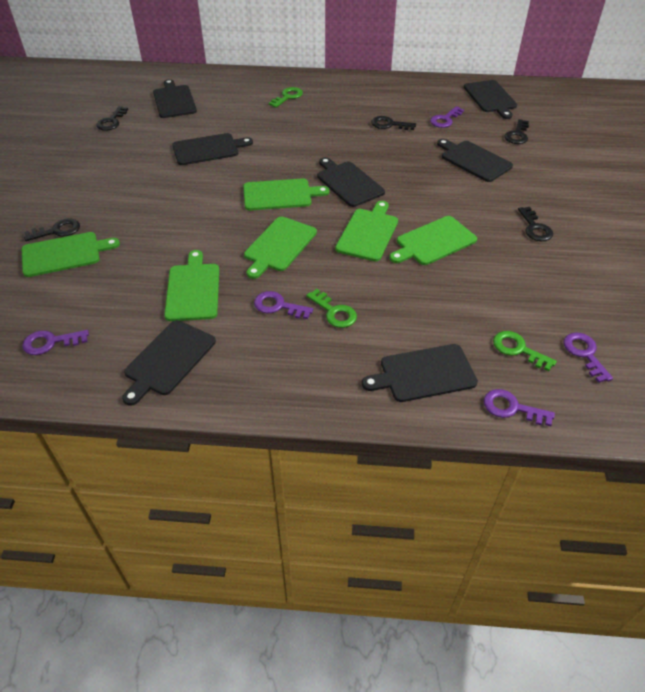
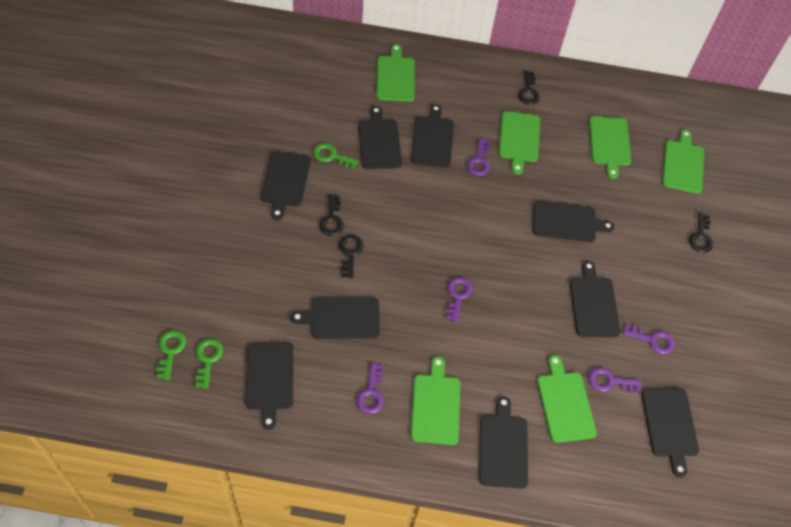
black cutting board: 7 -> 9
black key: 5 -> 4

